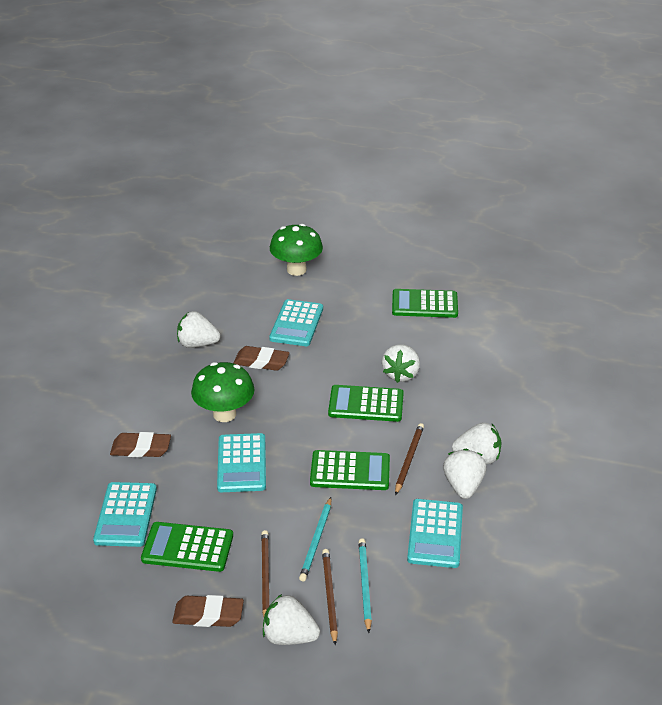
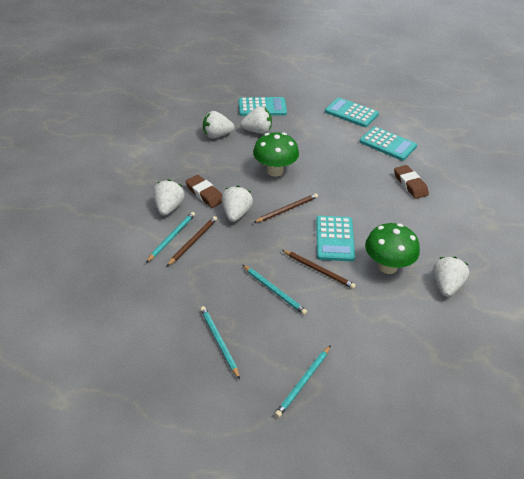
brown eraser: 3 -> 2
green calculator: 4 -> 0
turquoise pencil: 2 -> 4

